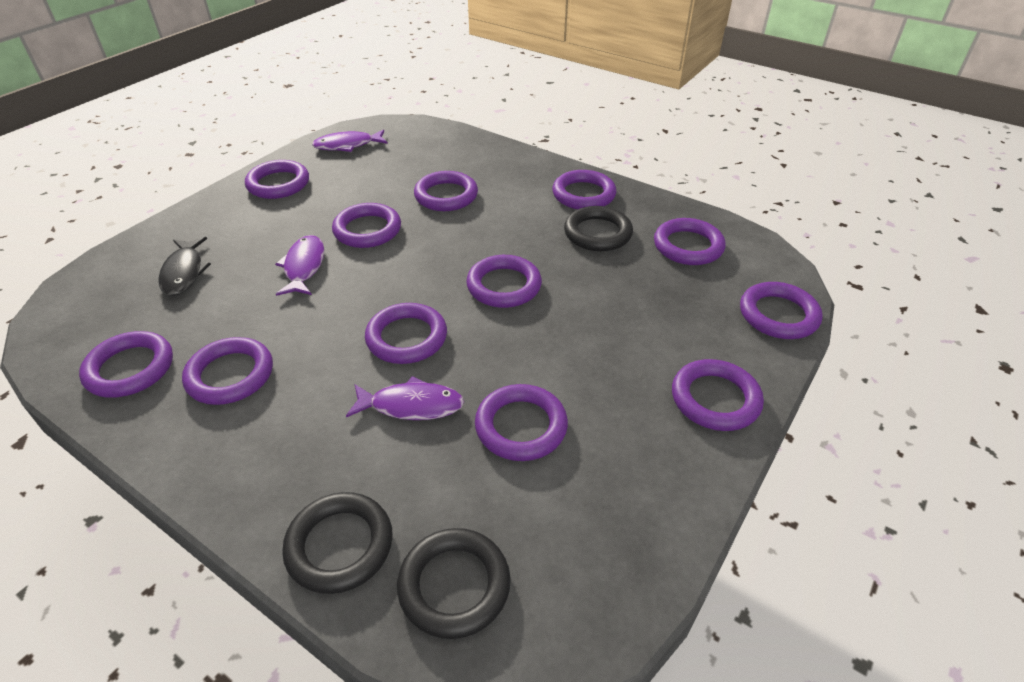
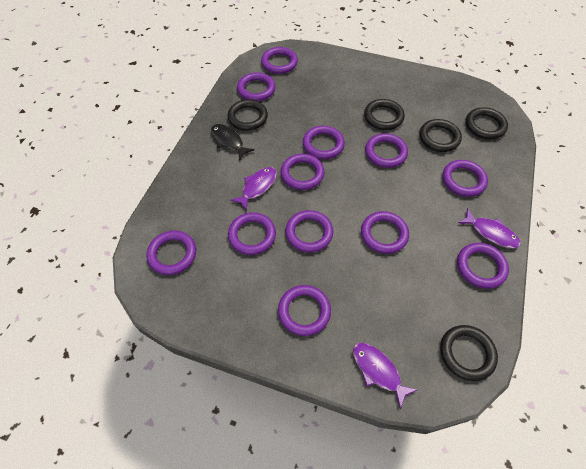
black ring: 3 -> 5

